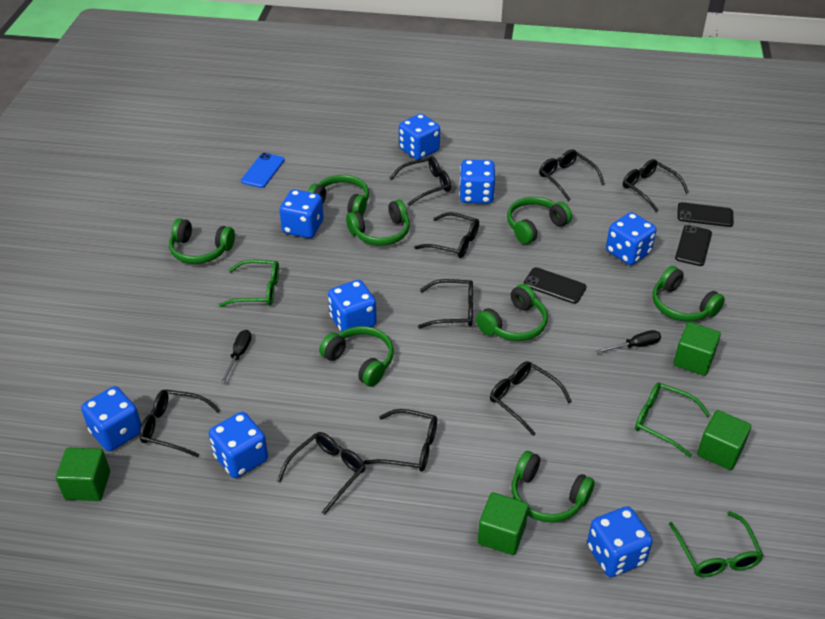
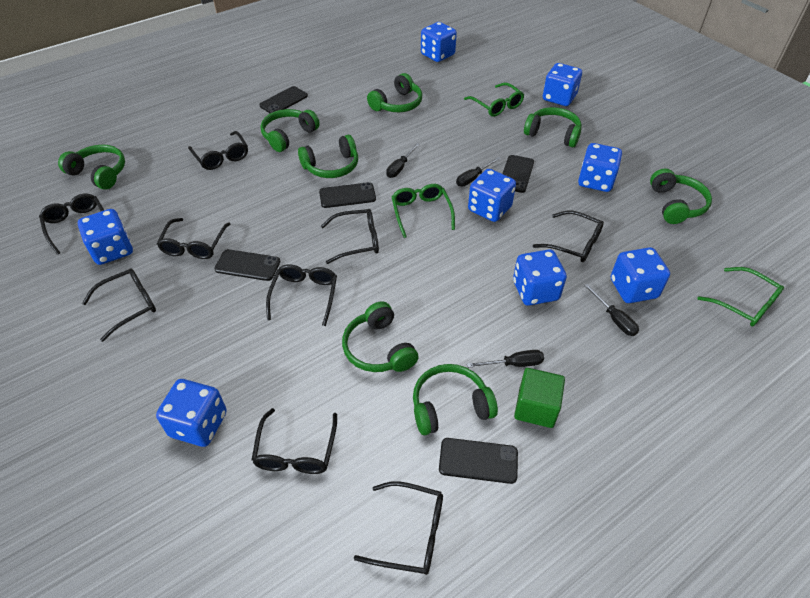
black phone: 3 -> 5
black screwdriver: 2 -> 4
blue phone: 1 -> 0
green cube: 4 -> 1

